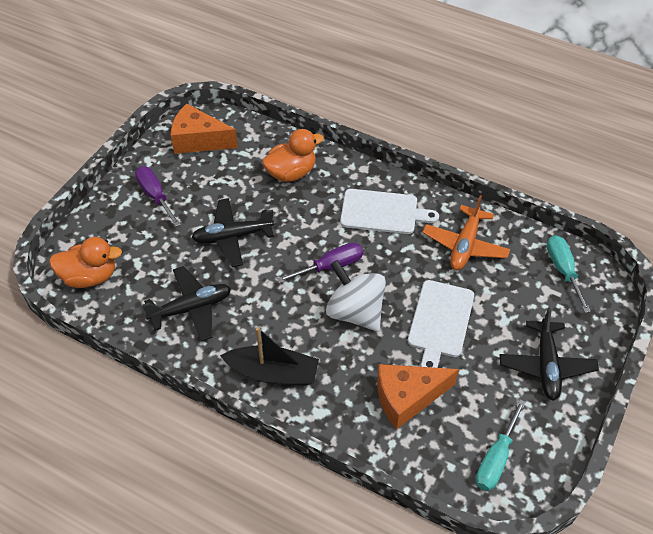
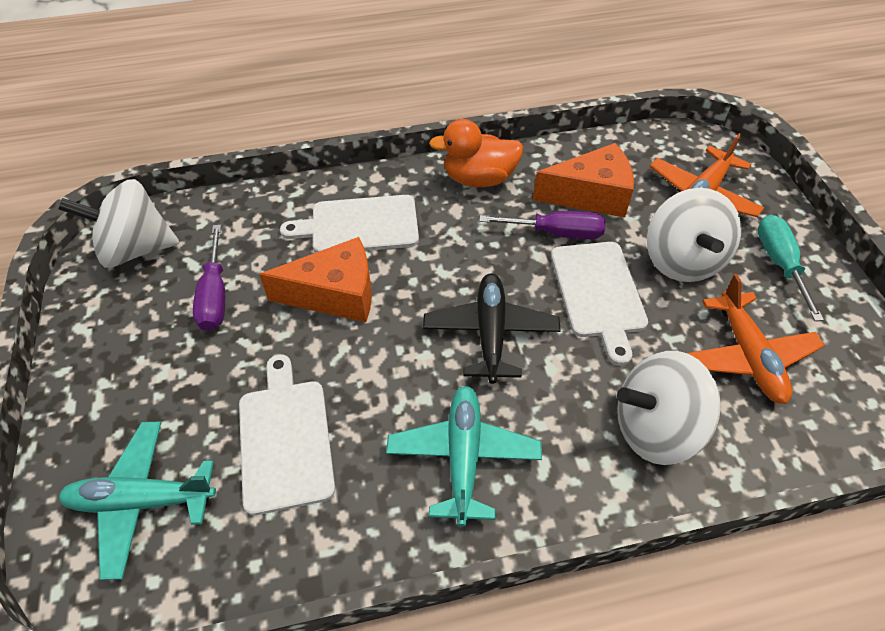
black boat: 1 -> 0
black plane: 3 -> 1
orange duck: 2 -> 1
orange plane: 1 -> 2
turquoise plane: 0 -> 2
turquoise screwdriver: 2 -> 1
white cutting board: 2 -> 3
white spinning top: 1 -> 3

